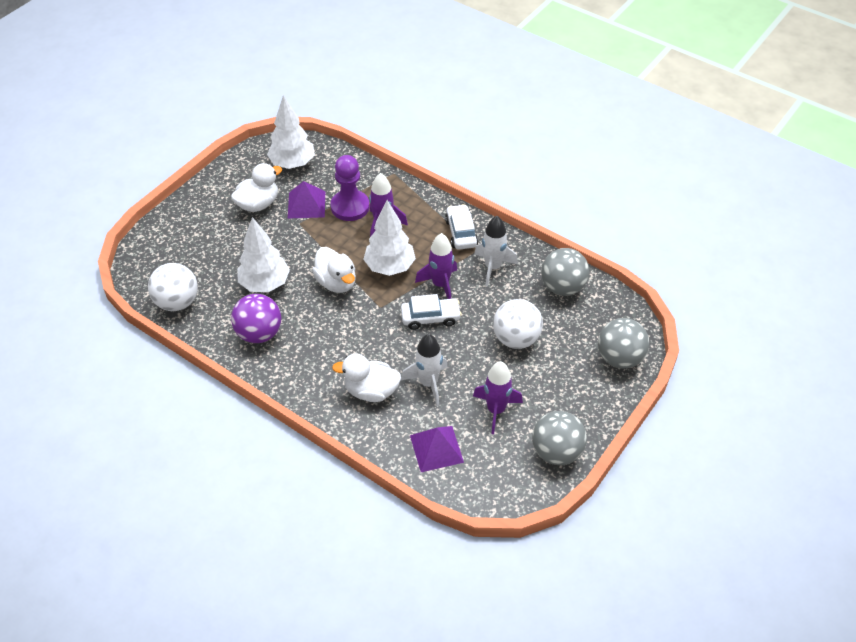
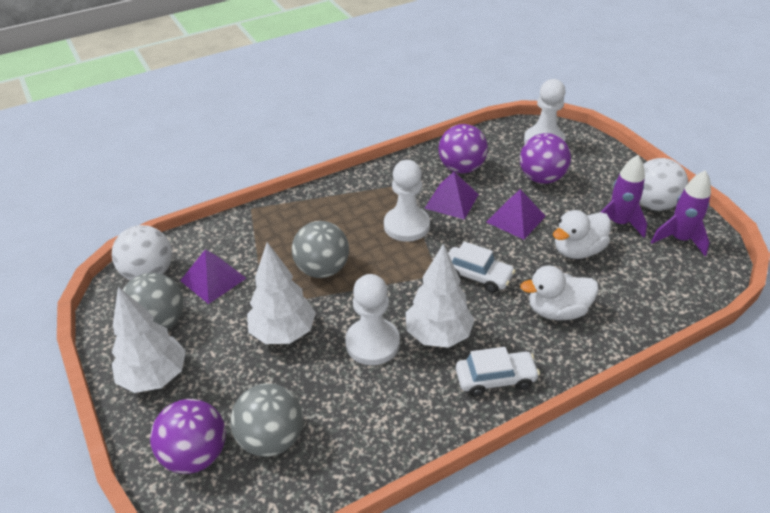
purple ball: 1 -> 3
purple pawn: 1 -> 0
purple pyramid: 2 -> 3
purple rocket: 3 -> 2
white duck: 3 -> 2
white pawn: 0 -> 3
white rocket: 2 -> 0

